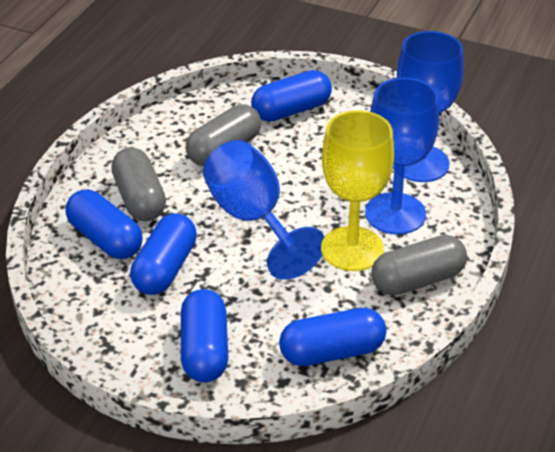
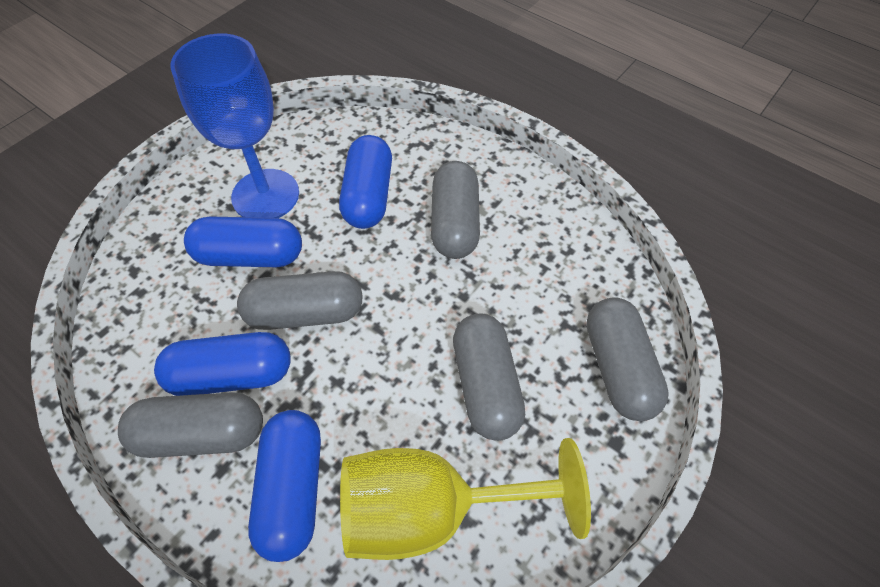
blue capsule: 5 -> 4
blue goblet: 3 -> 1
grey capsule: 3 -> 5

